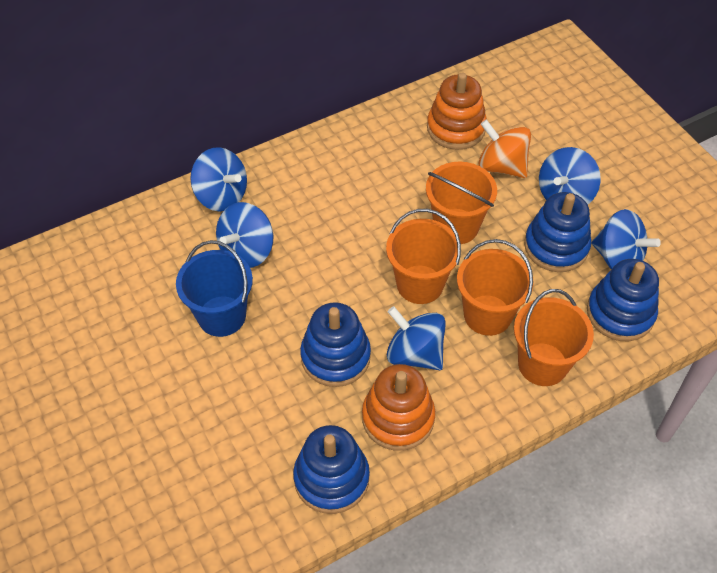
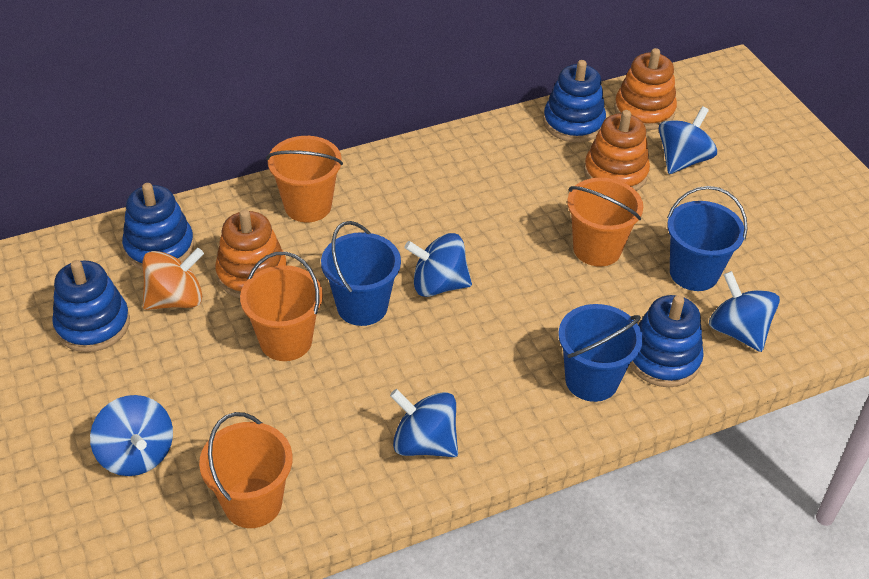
blue bucket: 1 -> 3
orange stacking toy: 2 -> 3

